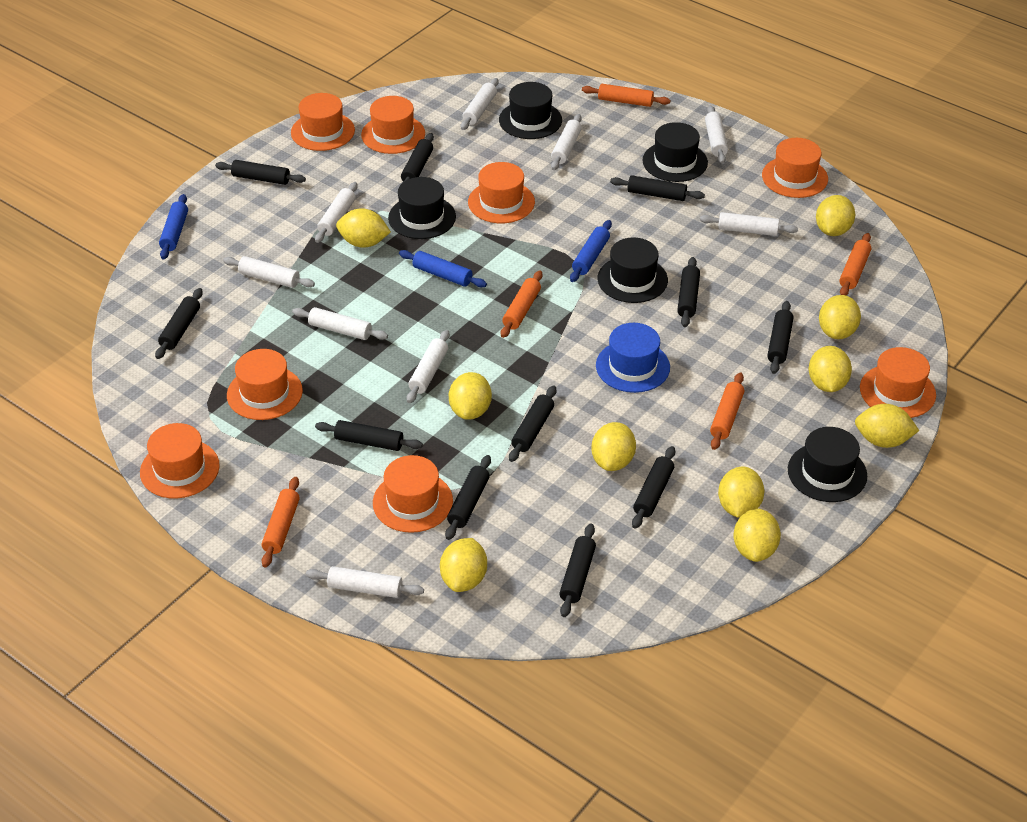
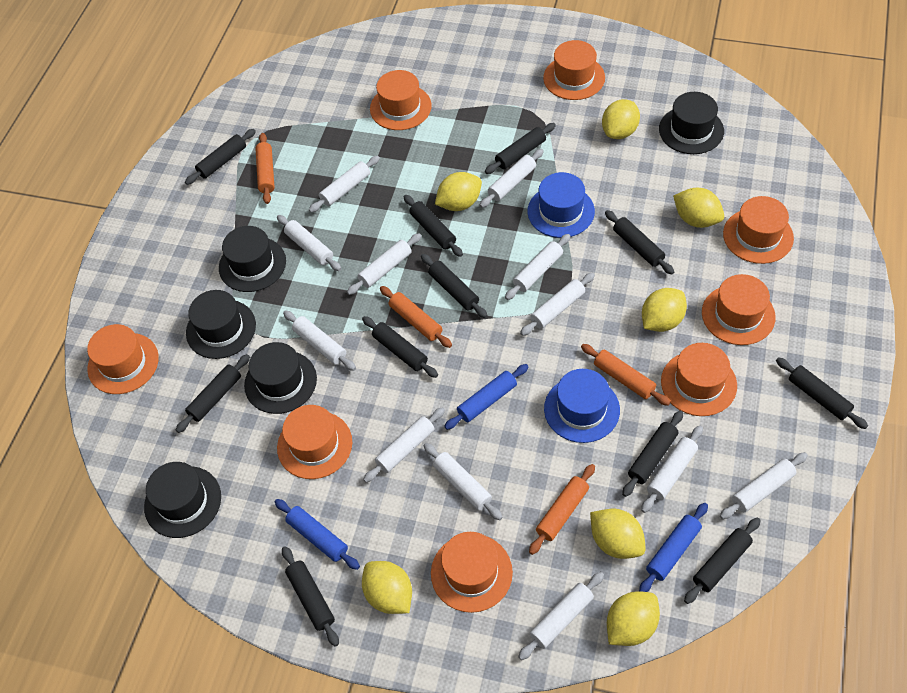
blue hat: 1 -> 2
orange rolling pin: 5 -> 4
white rolling pin: 9 -> 12
yellow lemon: 10 -> 7

